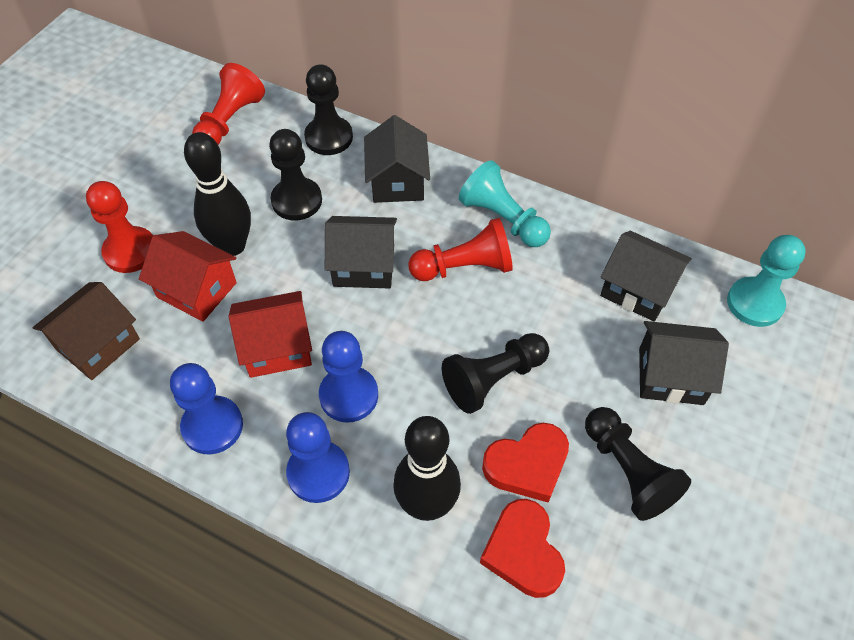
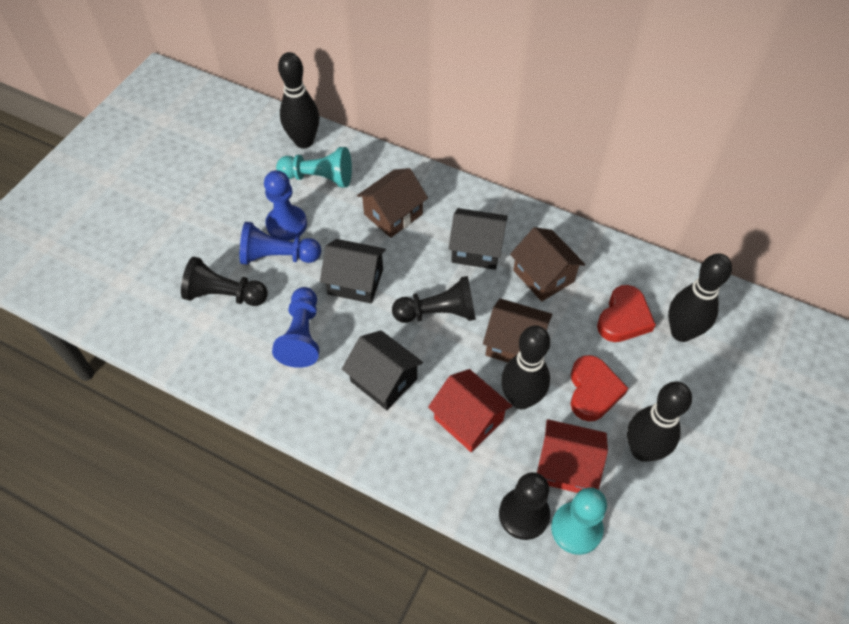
black bowling pin: 2 -> 4
black house: 4 -> 3
black pawn: 4 -> 3
brown house: 1 -> 3
red pawn: 3 -> 0

